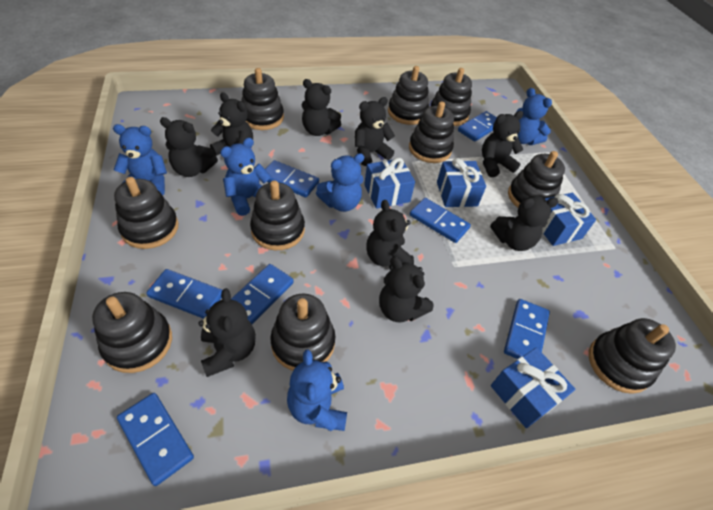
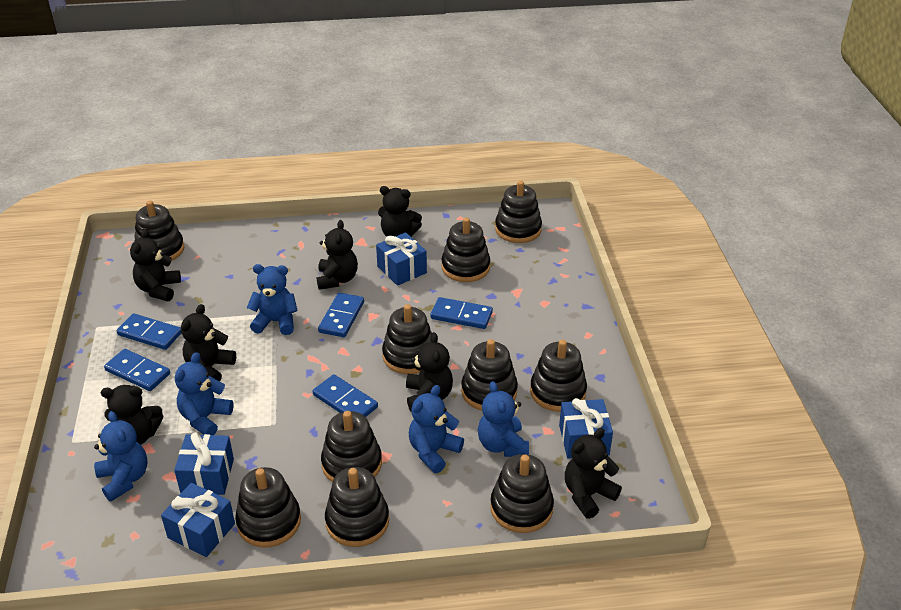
black teddy bear: 9 -> 7
blue domino: 7 -> 5

